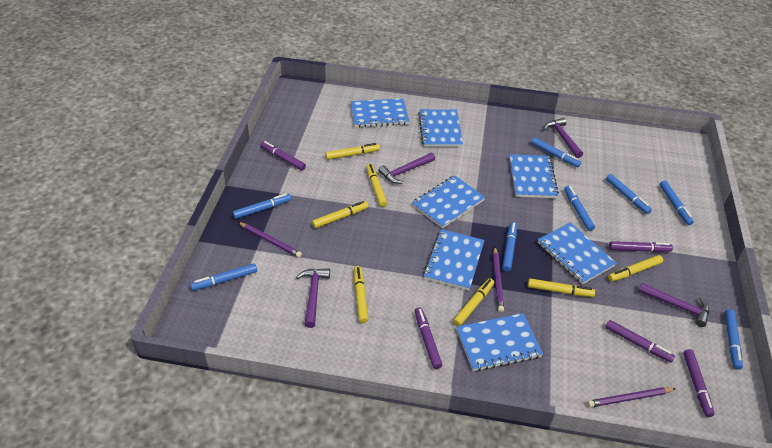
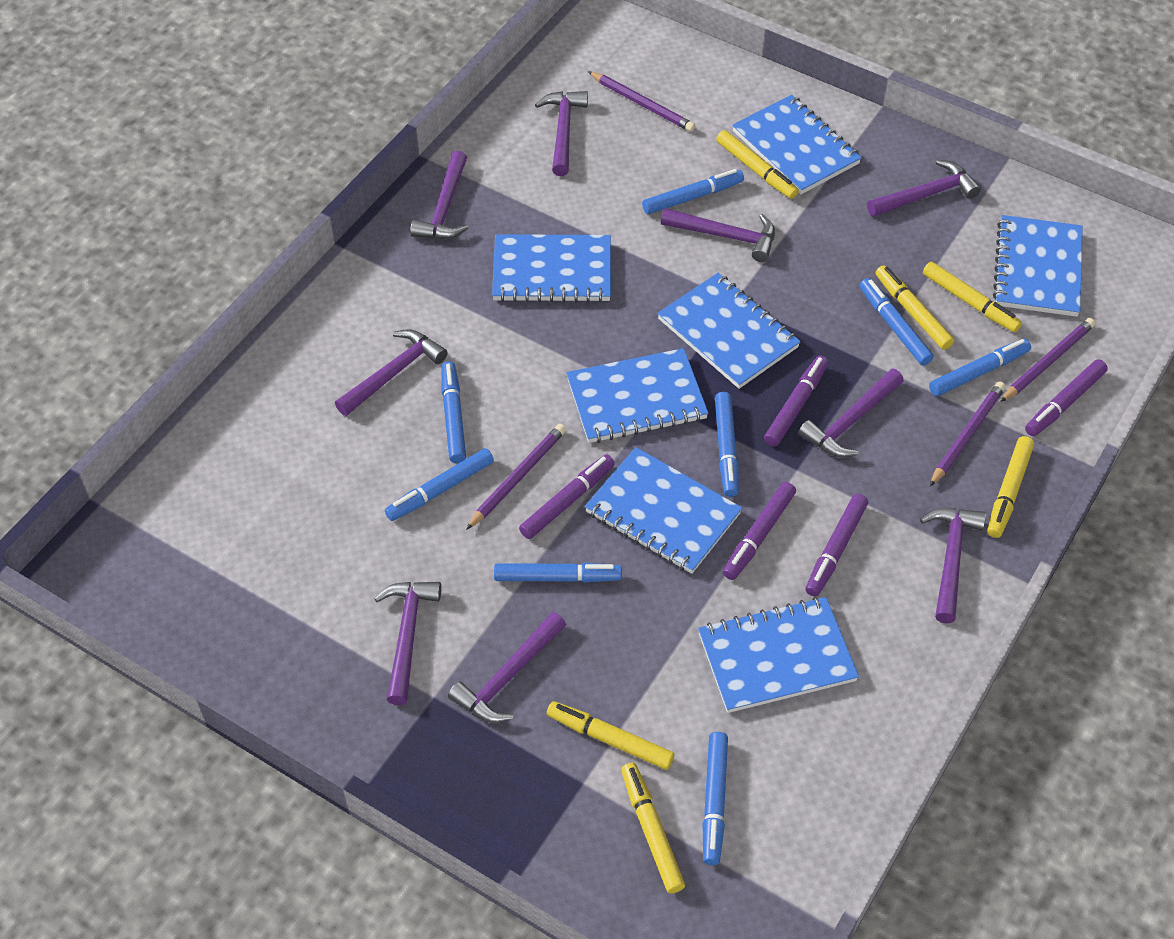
purple hammer: 4 -> 9
purple pencil: 3 -> 4
yellow marker: 7 -> 6

